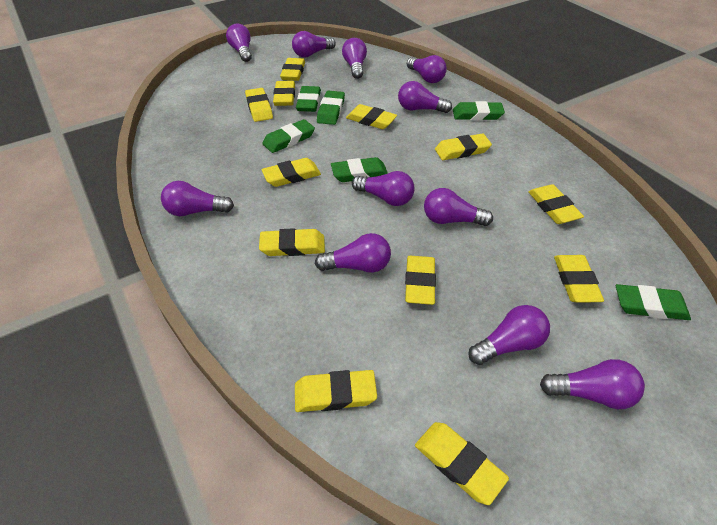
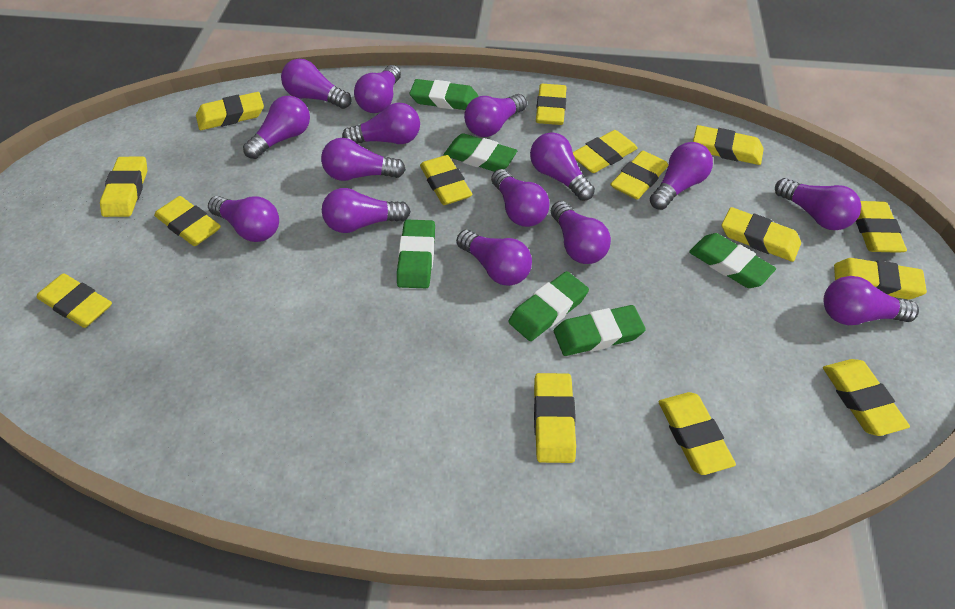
purple light bulb: 11 -> 15
yellow eraser: 12 -> 15

